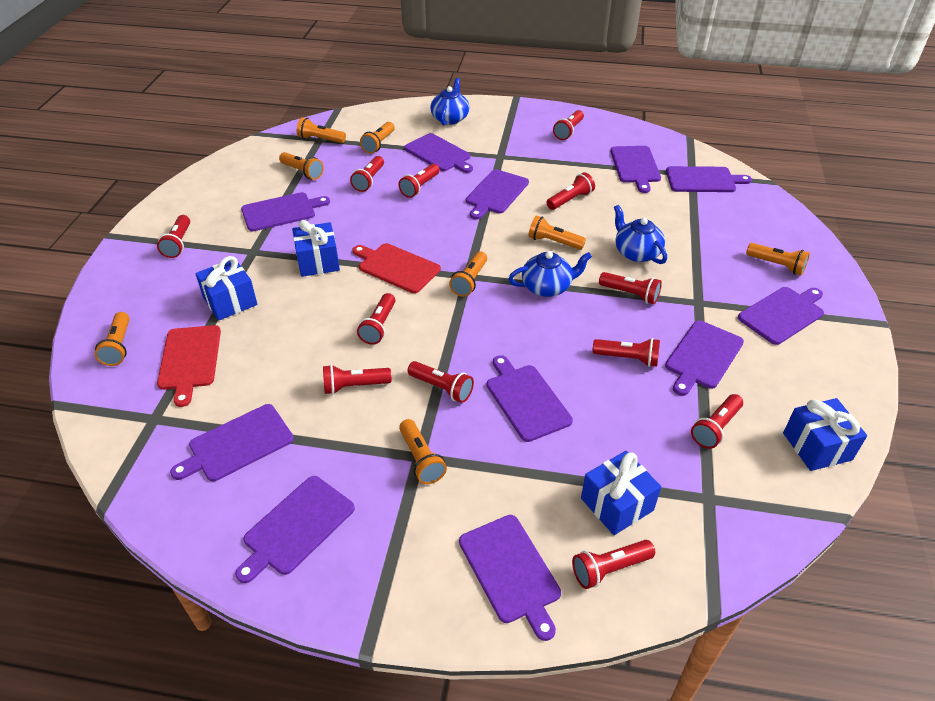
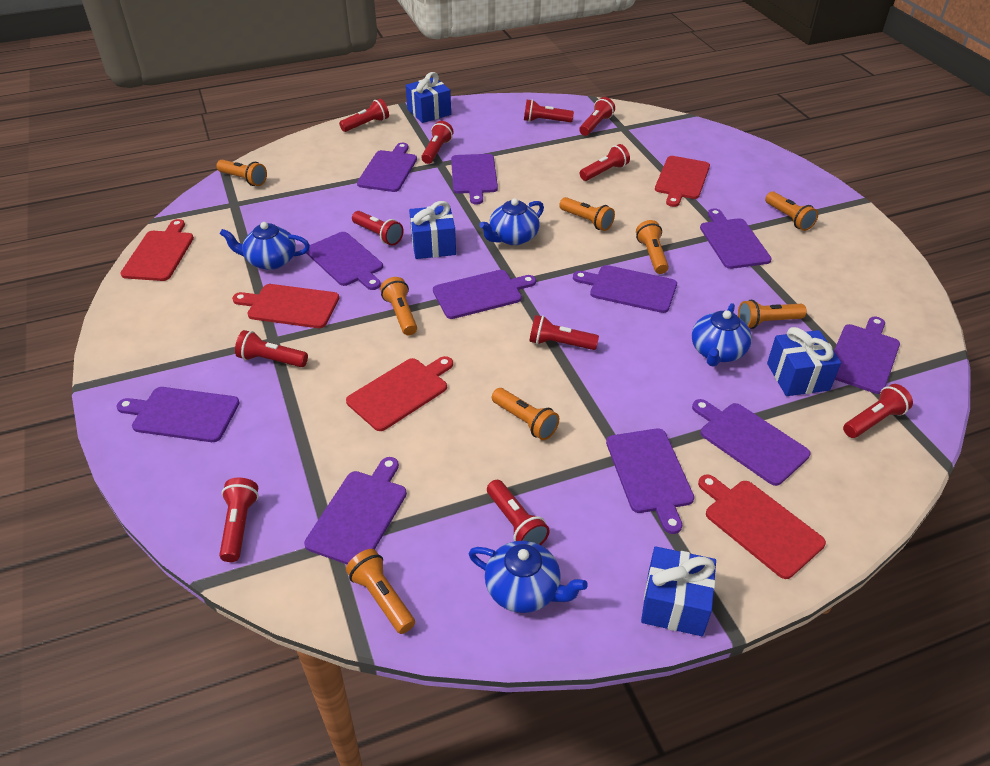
blue teapot: 3 -> 4
red cutting board: 2 -> 5
red flashlight: 12 -> 11

